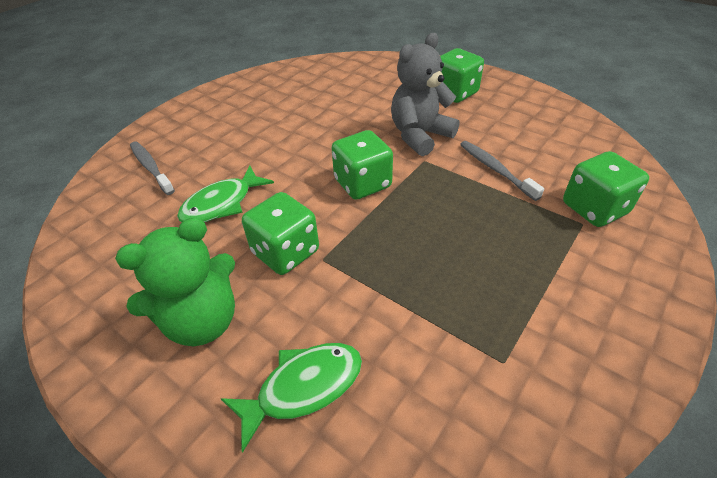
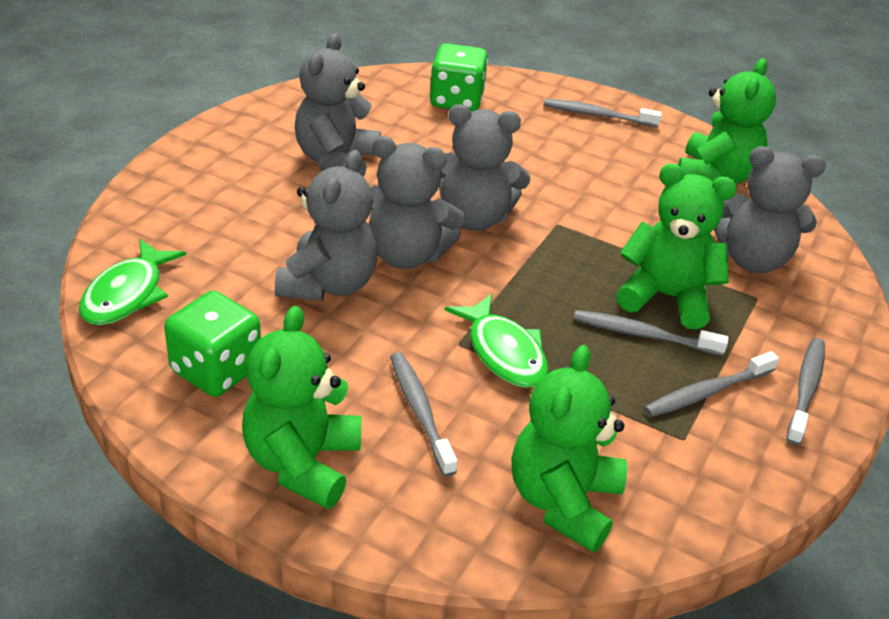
green dice: 4 -> 2
green teddy bear: 1 -> 4
grey teddy bear: 1 -> 5
grey toothbrush: 2 -> 5

